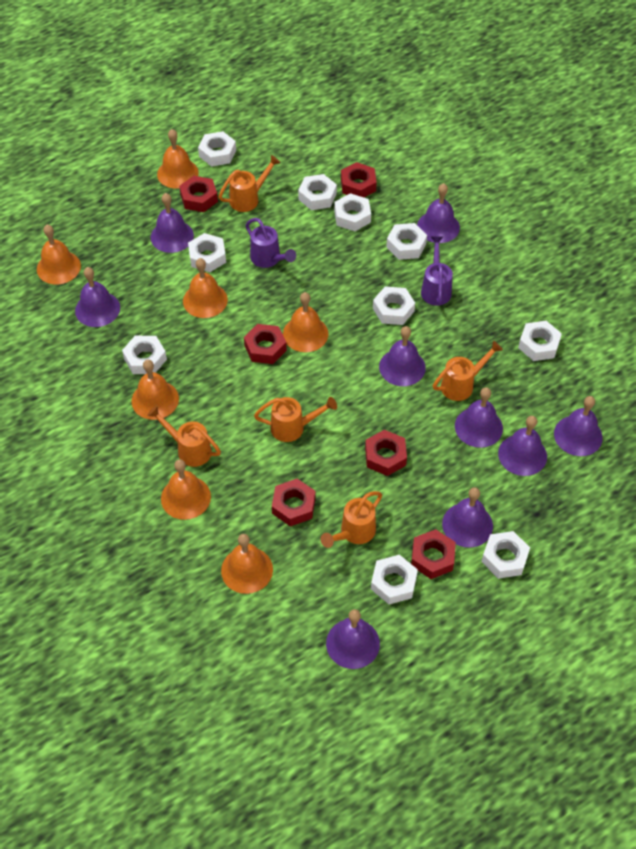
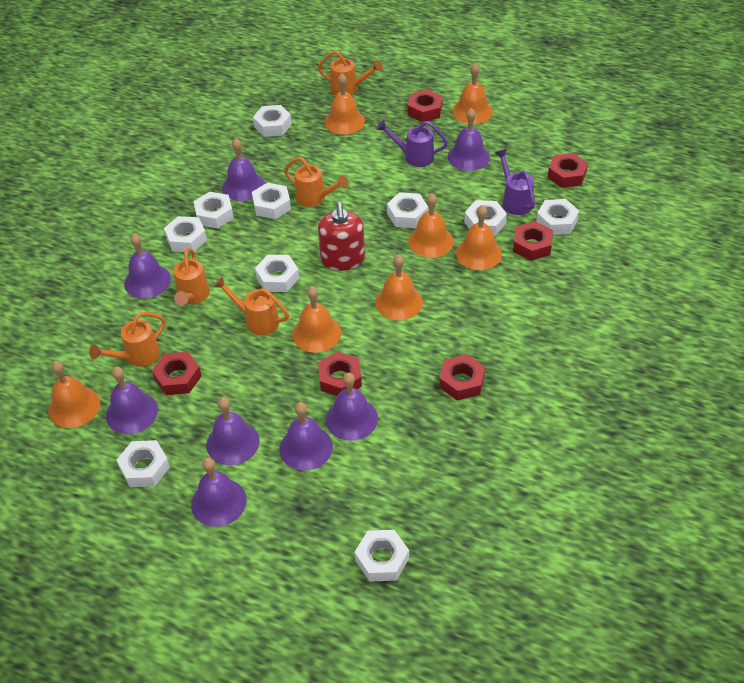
purple bell: 9 -> 8
red soap dispenser: 0 -> 1

